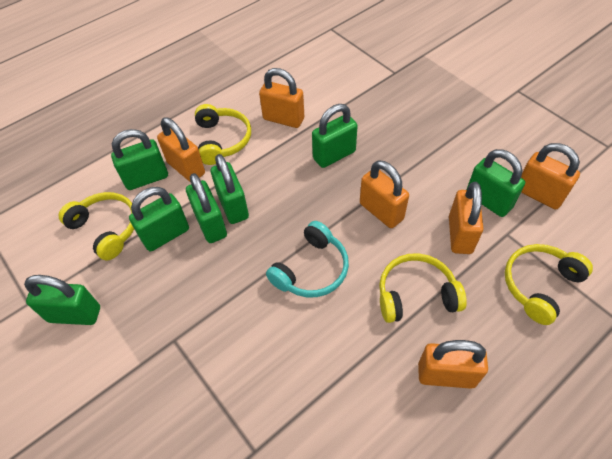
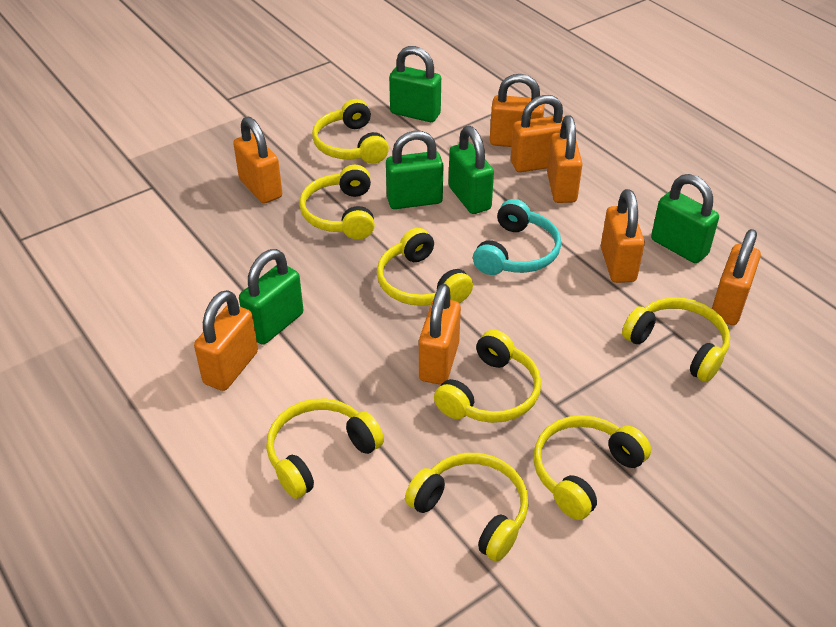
green padlock: 7 -> 5
orange padlock: 6 -> 8
yellow headphones: 4 -> 8

